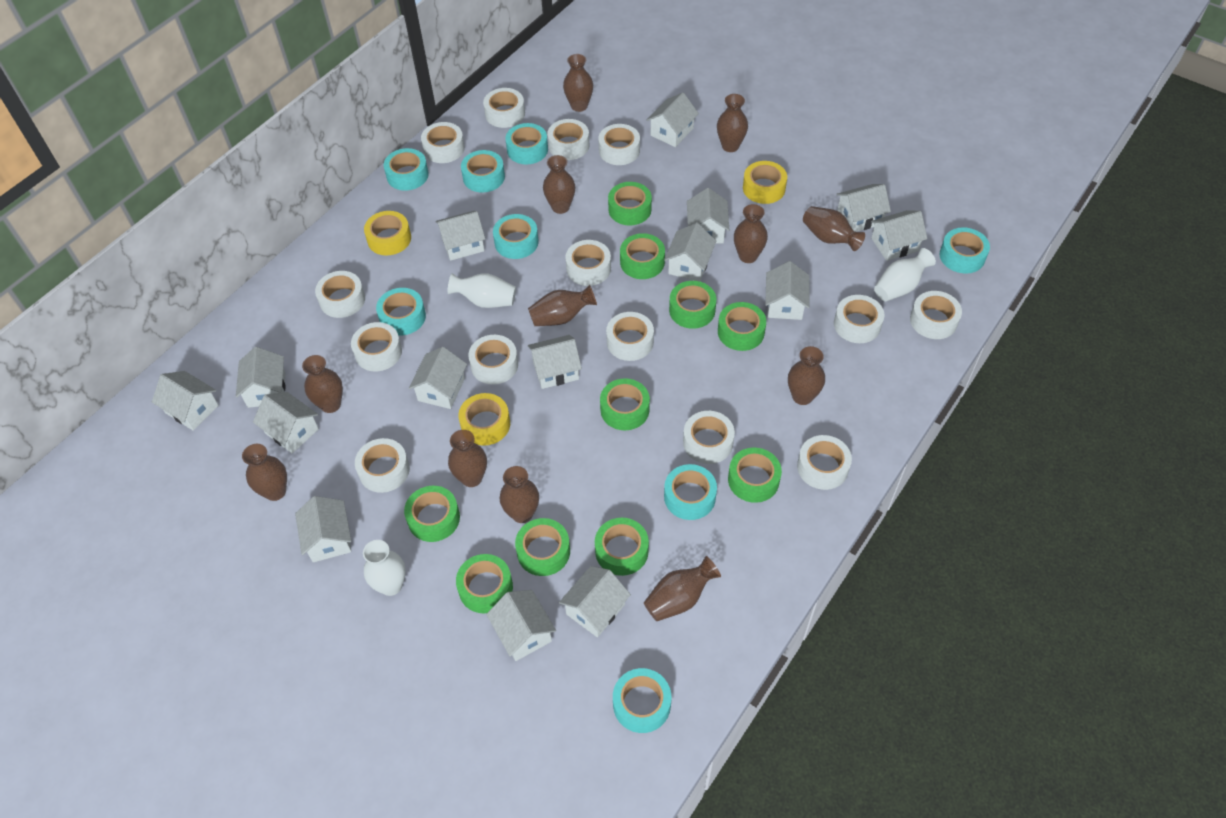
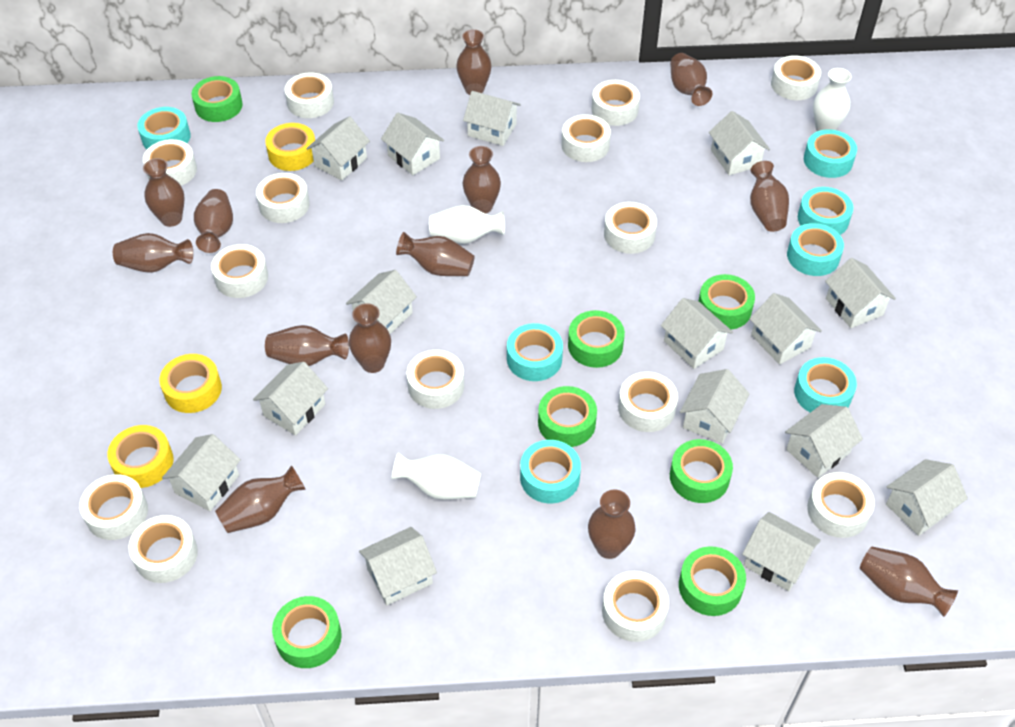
brown vase: 12 -> 13
green tape: 10 -> 7
turquoise tape: 8 -> 7

